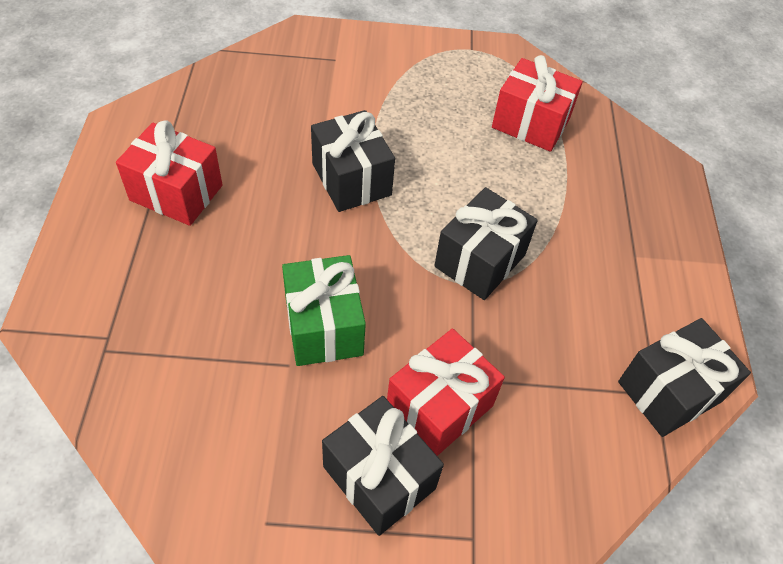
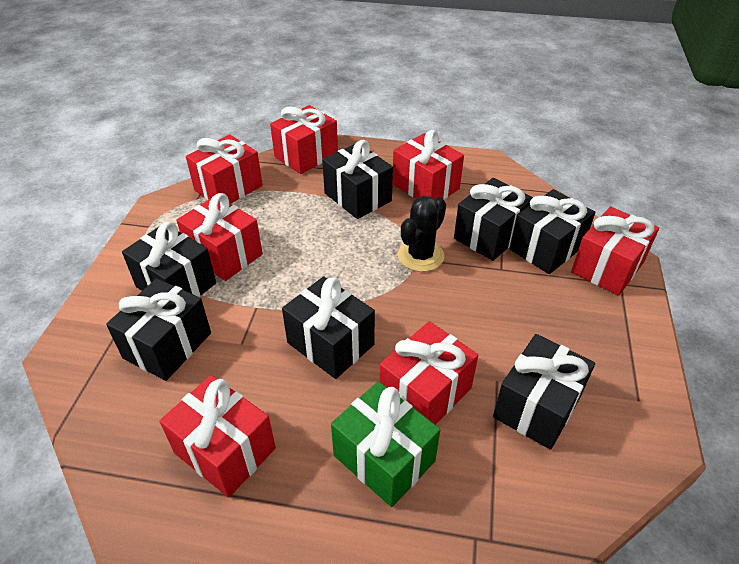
black cactus: 0 -> 1
black gift: 4 -> 7
red gift: 3 -> 7

